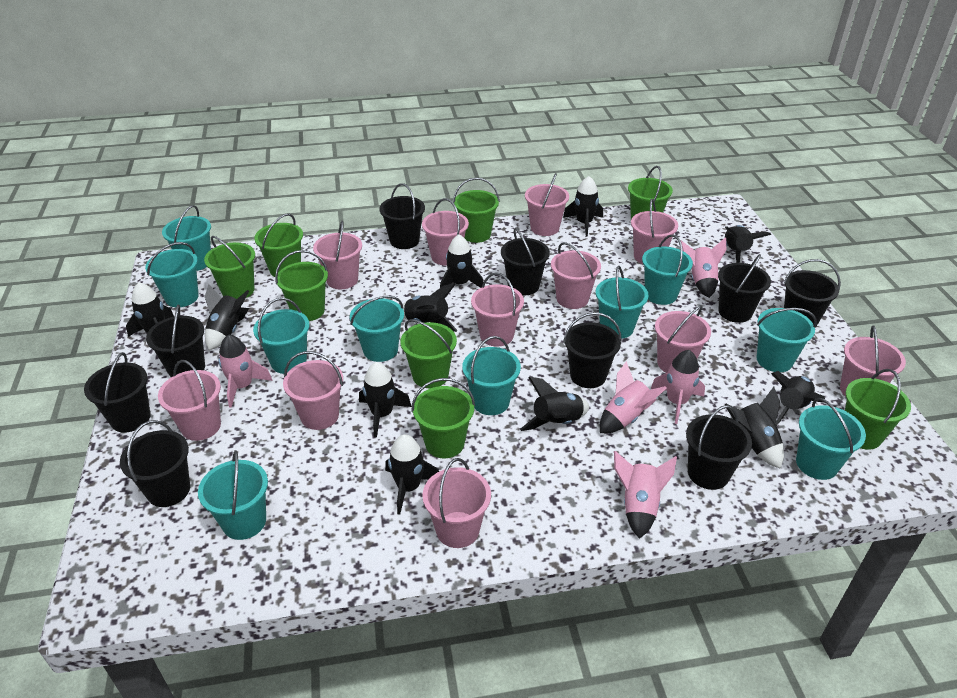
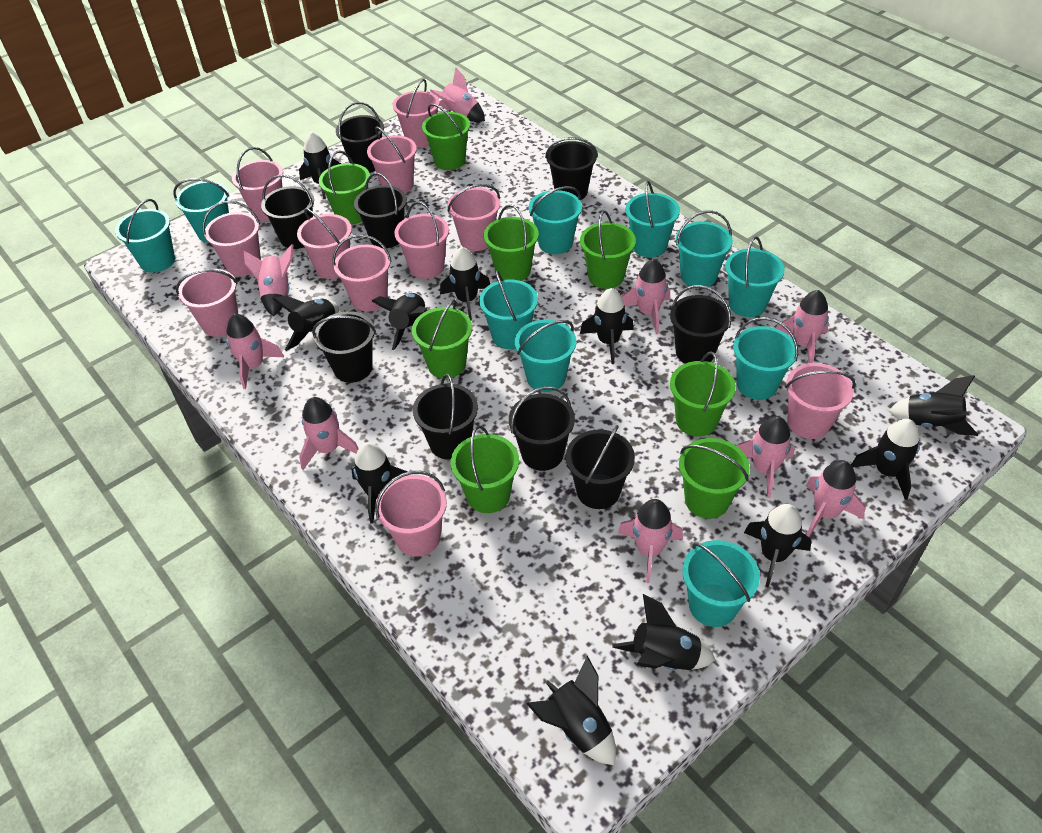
pink rocket: 5 -> 9

